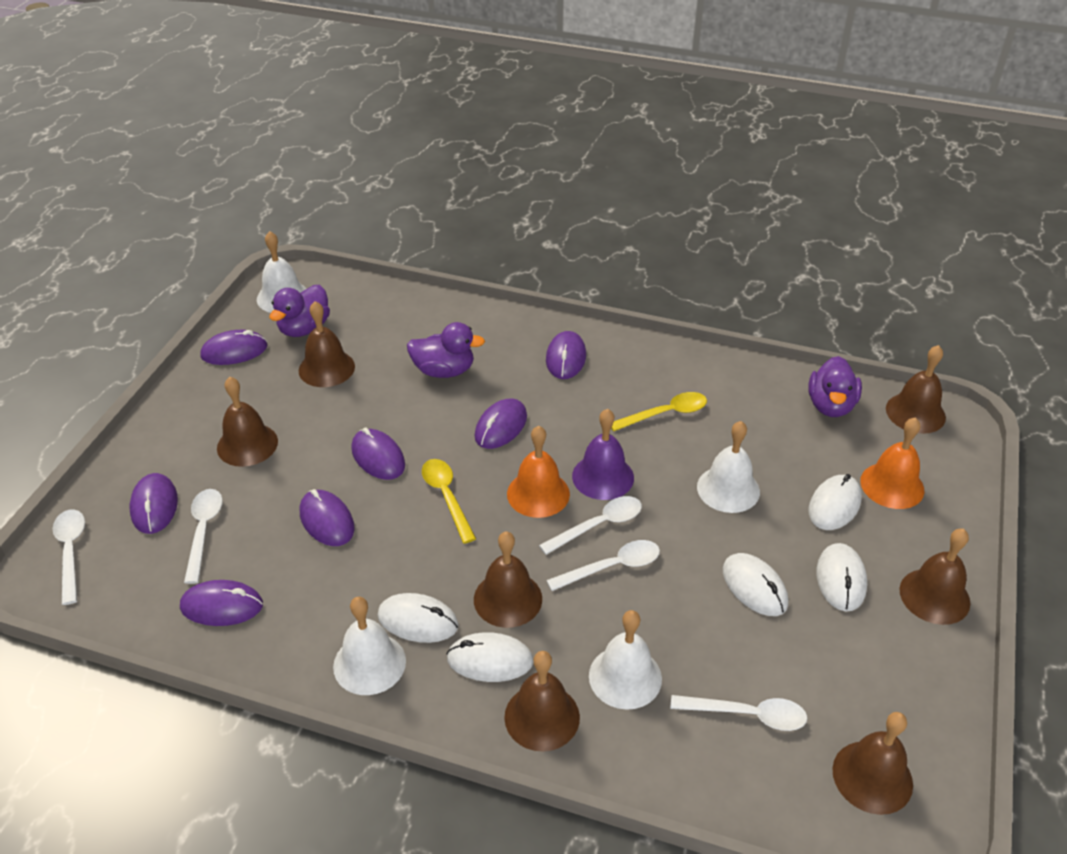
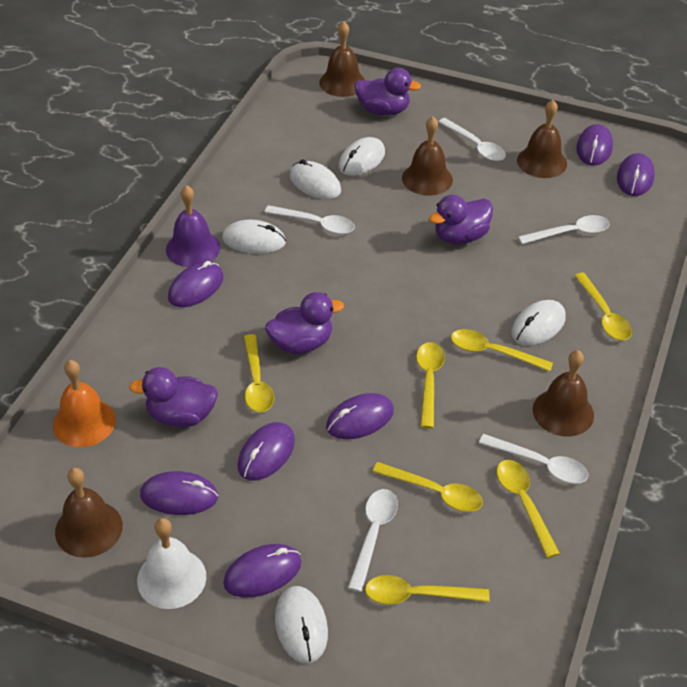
brown bell: 7 -> 5
orange bell: 2 -> 1
purple duck: 3 -> 4
white bell: 4 -> 1
yellow spoon: 2 -> 7

